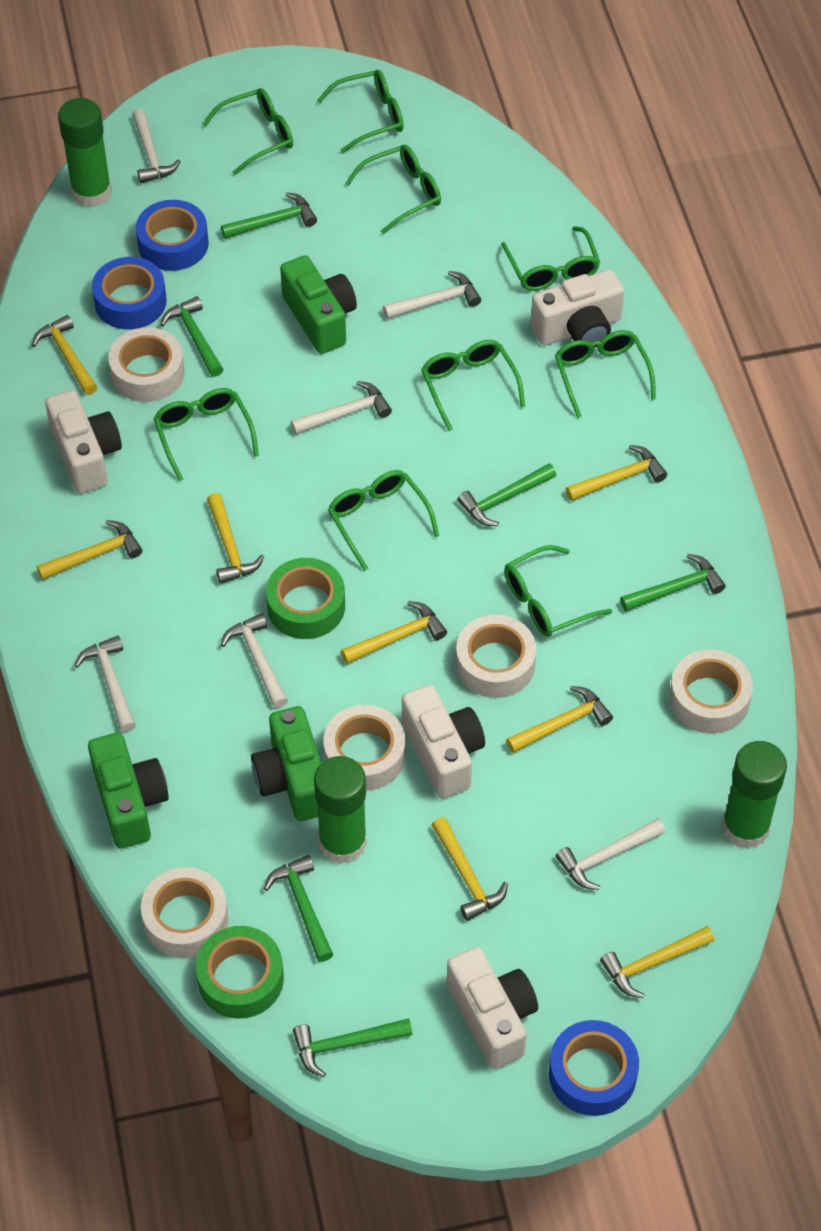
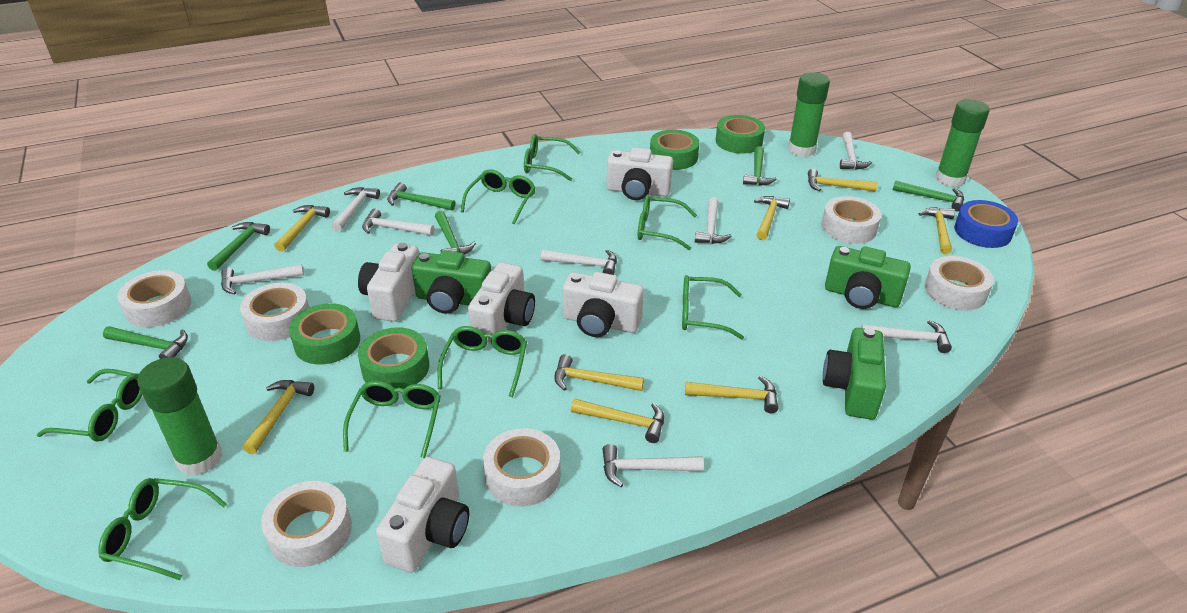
blue tape: 3 -> 1
green glasses: 9 -> 8
green tape: 2 -> 4
white camera: 4 -> 5
white hammer: 6 -> 8
white tape: 5 -> 6

